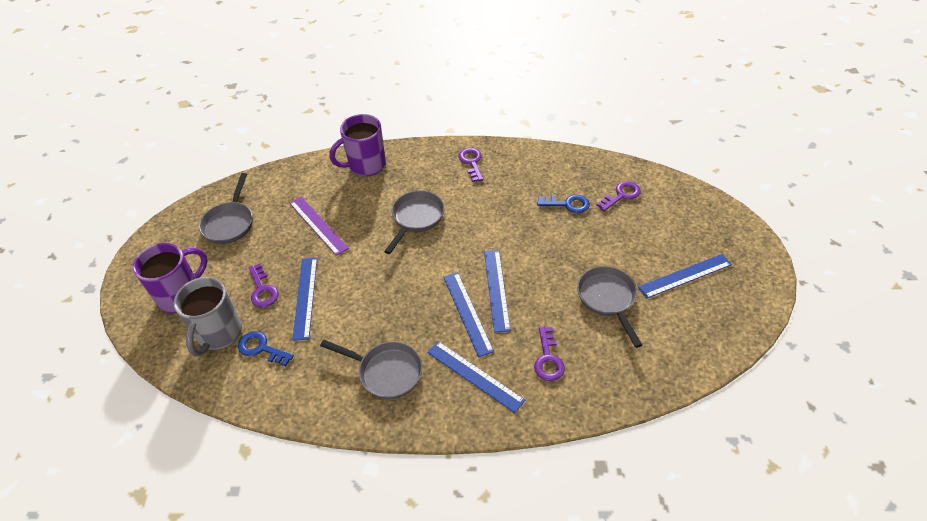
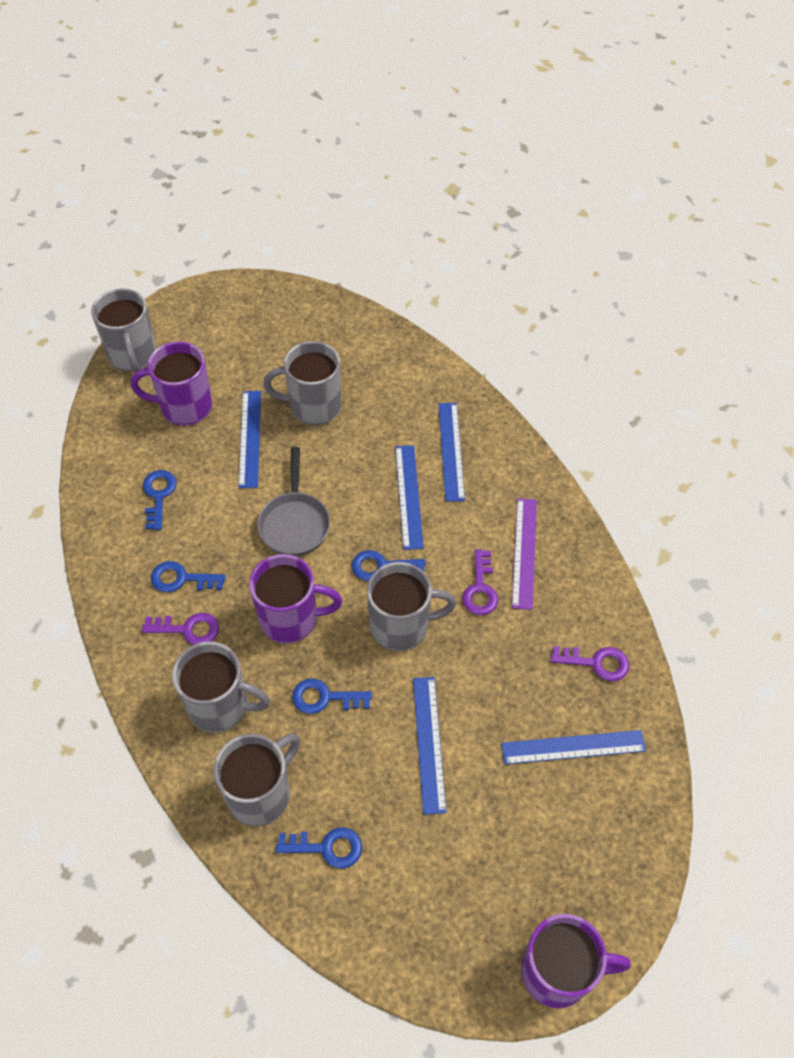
blue key: 2 -> 5
grey mug: 1 -> 5
grey pan: 4 -> 1
purple key: 4 -> 3
purple mug: 2 -> 3

